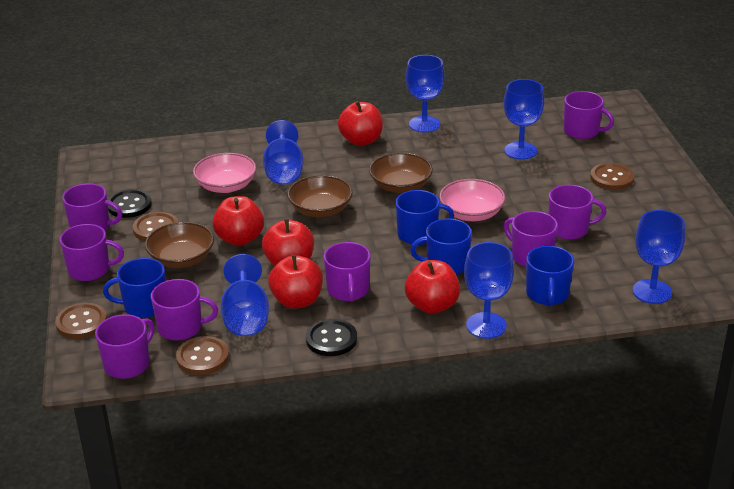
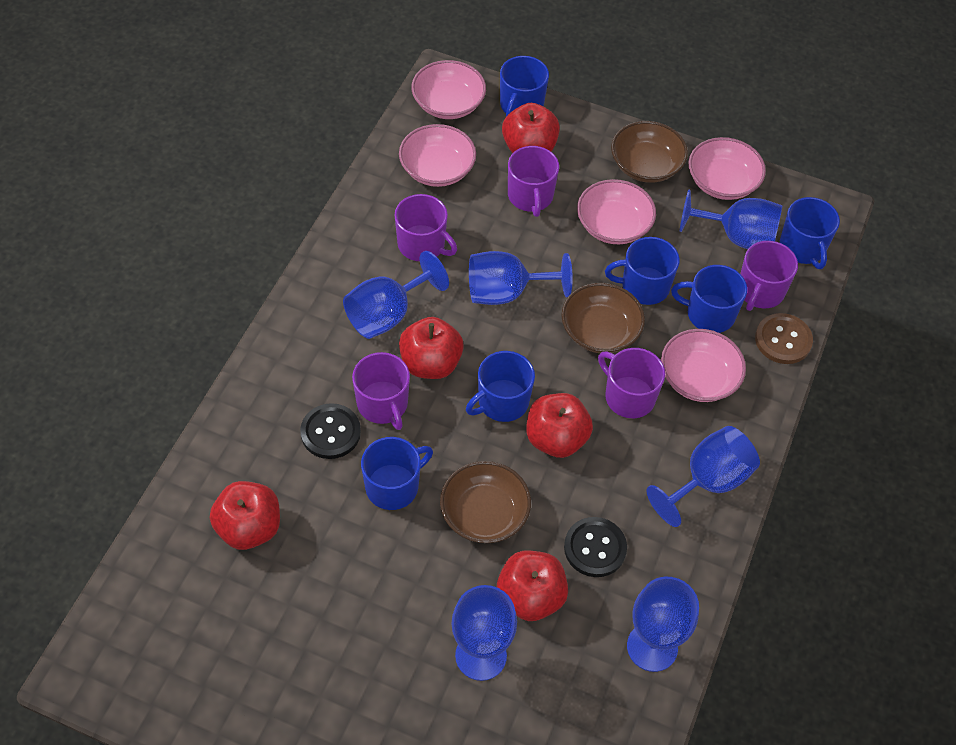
blue mug: 4 -> 6
brown button: 4 -> 1
pink bowl: 2 -> 5
purple mug: 8 -> 5

